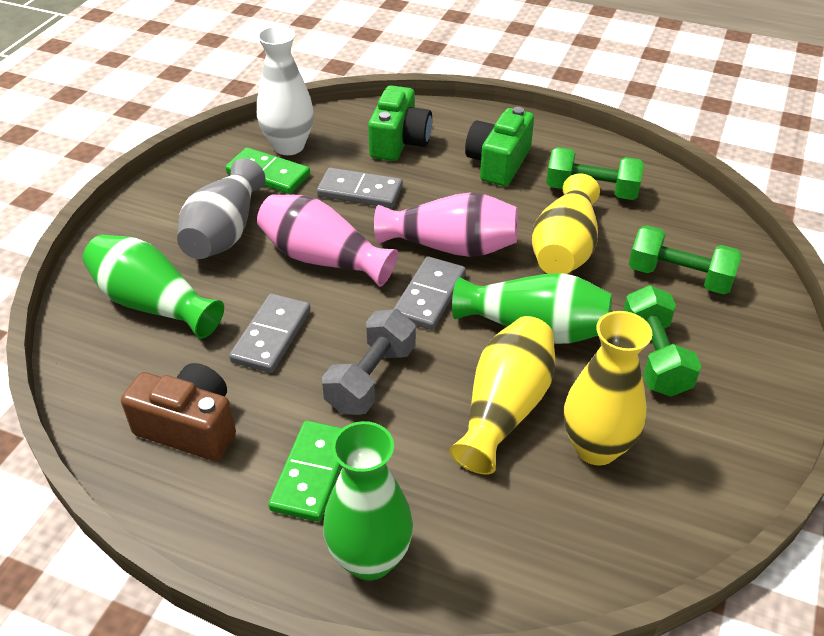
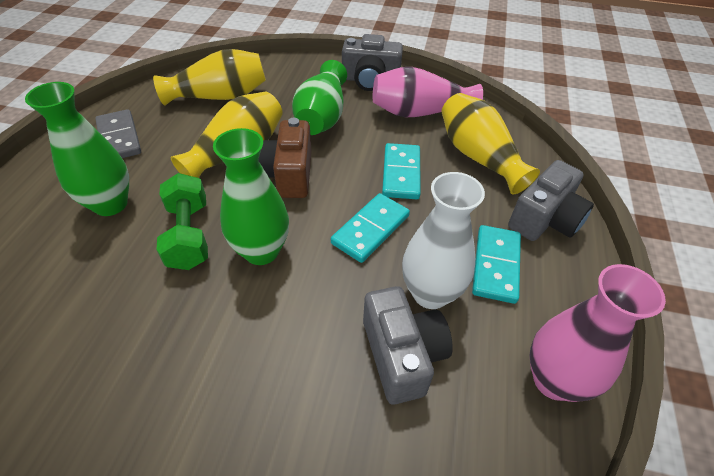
green camera: 2 -> 0
green domino: 2 -> 0
green dumbbell: 3 -> 1
grey camera: 0 -> 3
grey domino: 3 -> 1
grey dumbbell: 1 -> 0
grey vase: 1 -> 0
turquoise domino: 0 -> 3

